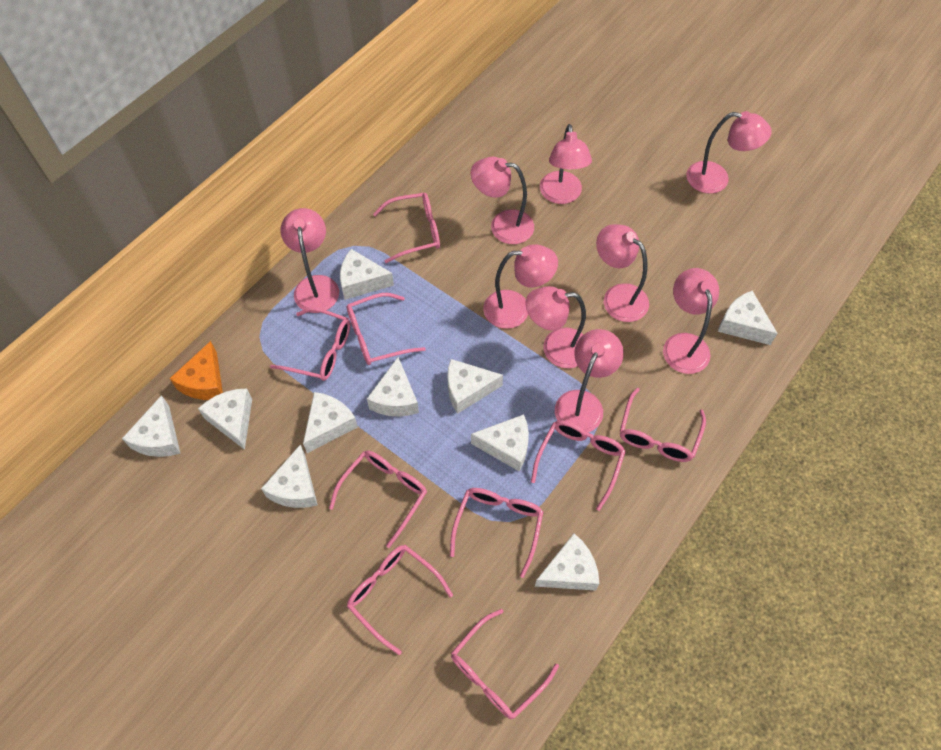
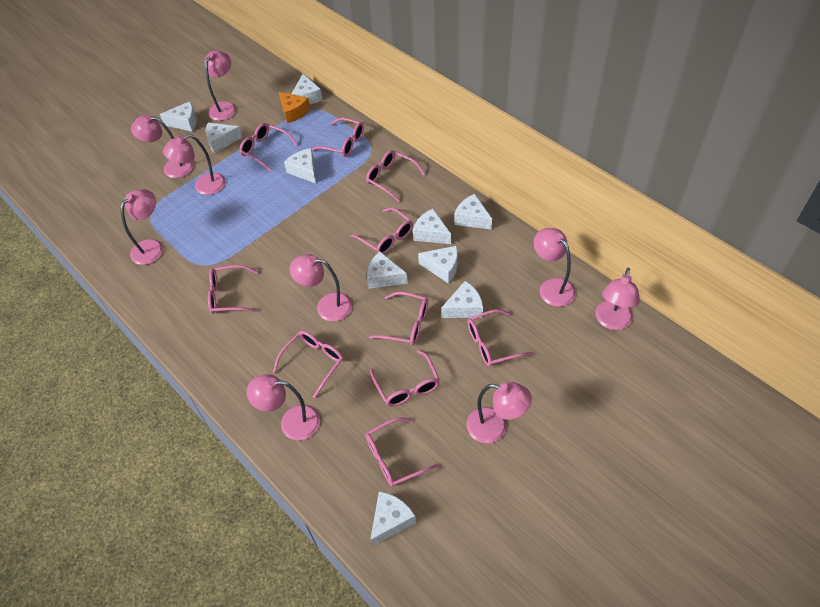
pink glasses: 9 -> 10

